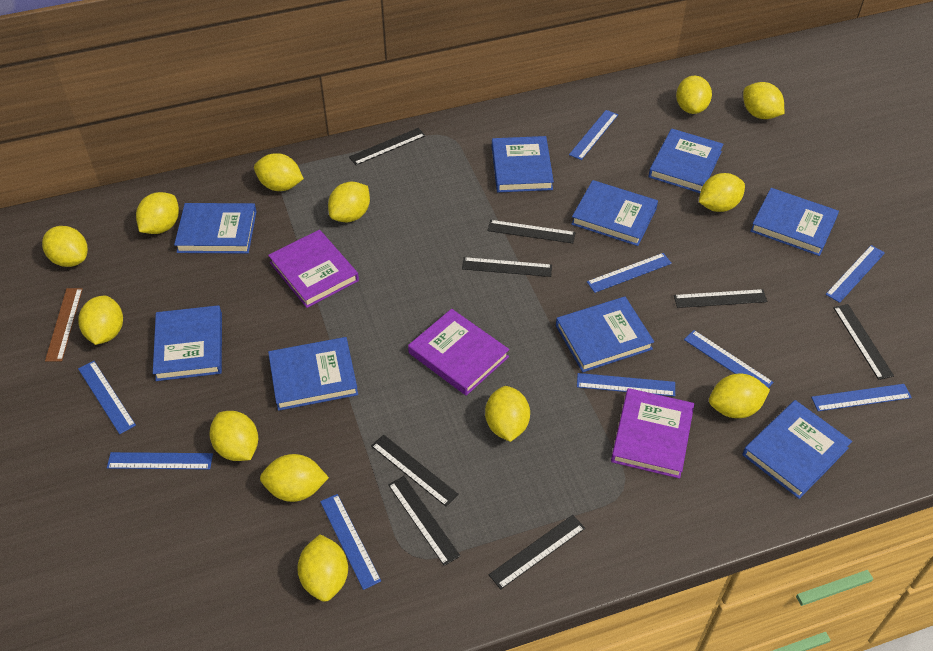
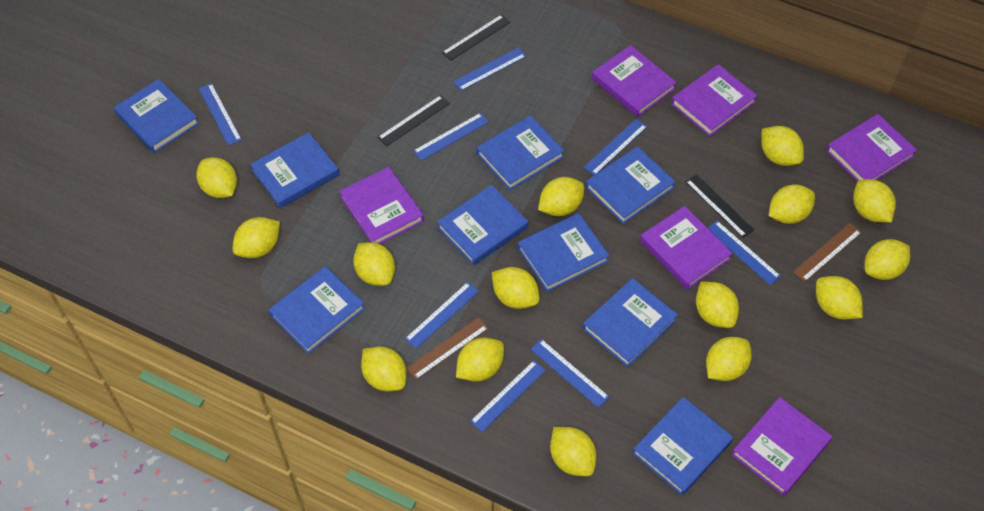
black ruler: 8 -> 3
blue ruler: 9 -> 8
brown ruler: 1 -> 2
purple book: 3 -> 6
yellow lemon: 13 -> 15

